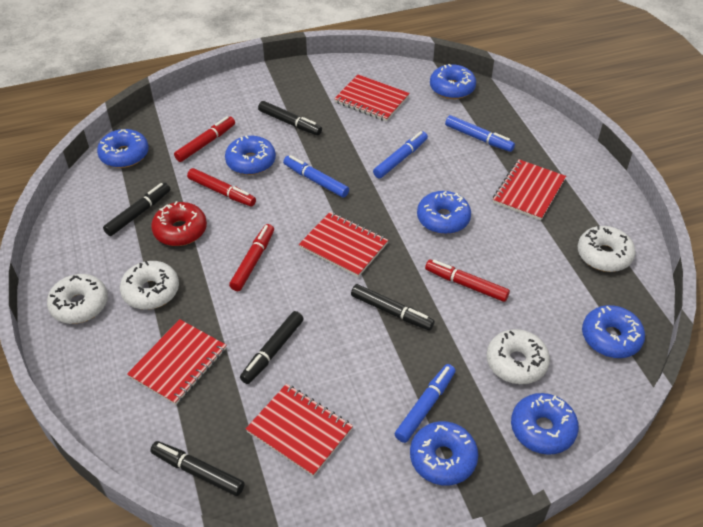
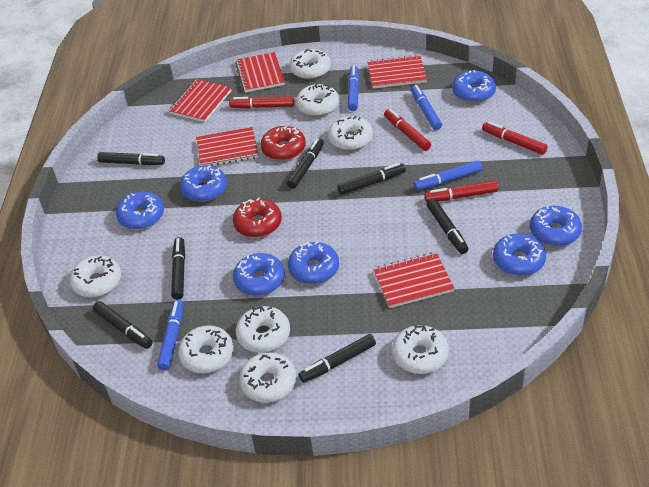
black marker: 5 -> 7
red donut: 1 -> 2
white donut: 4 -> 8

